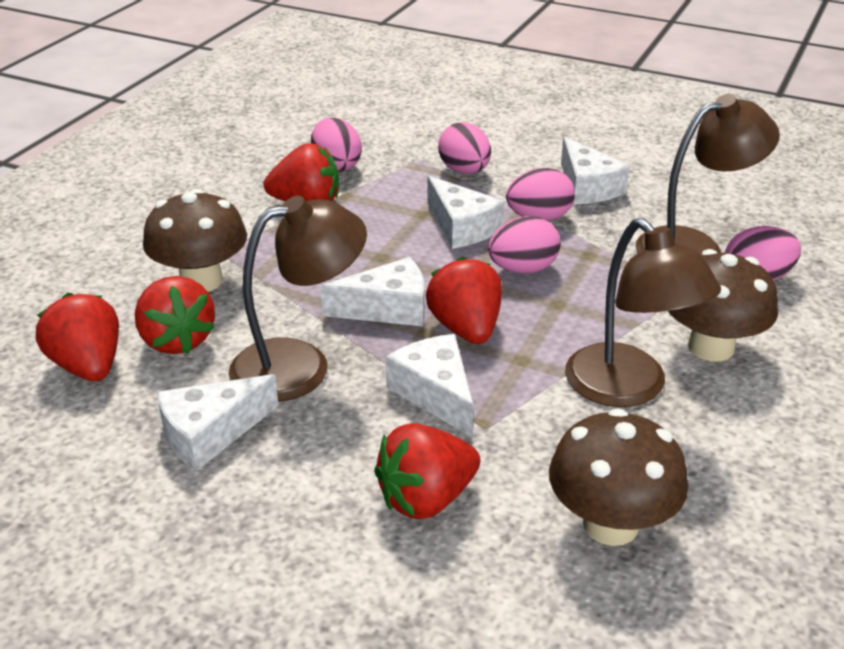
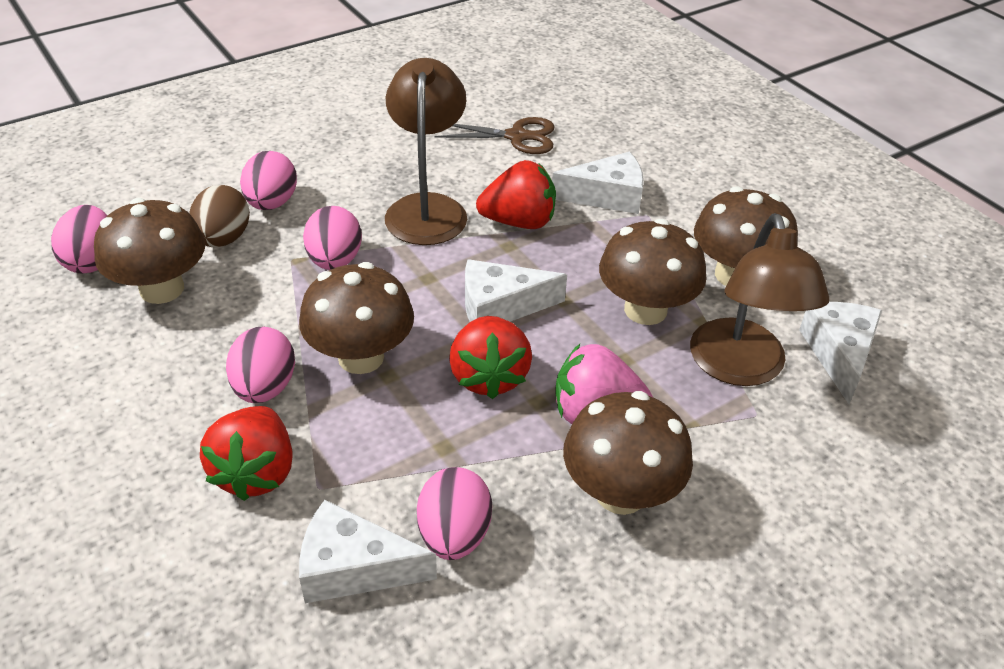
brown egg: 0 -> 1
brown lamp: 3 -> 2
brown mushroom: 3 -> 5
brown scissors: 0 -> 1
pink strawberry: 0 -> 1
red strawberry: 5 -> 3
white cheese: 5 -> 4

